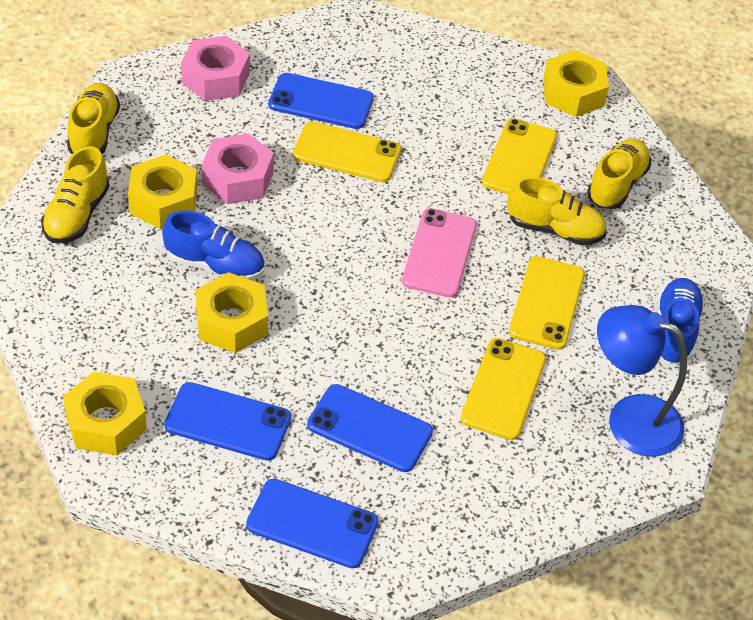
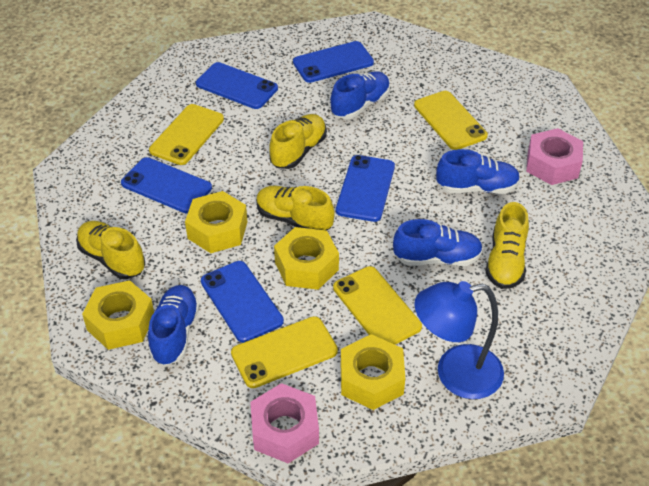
blue phone: 4 -> 5
blue shoe: 2 -> 4
pink phone: 1 -> 0

